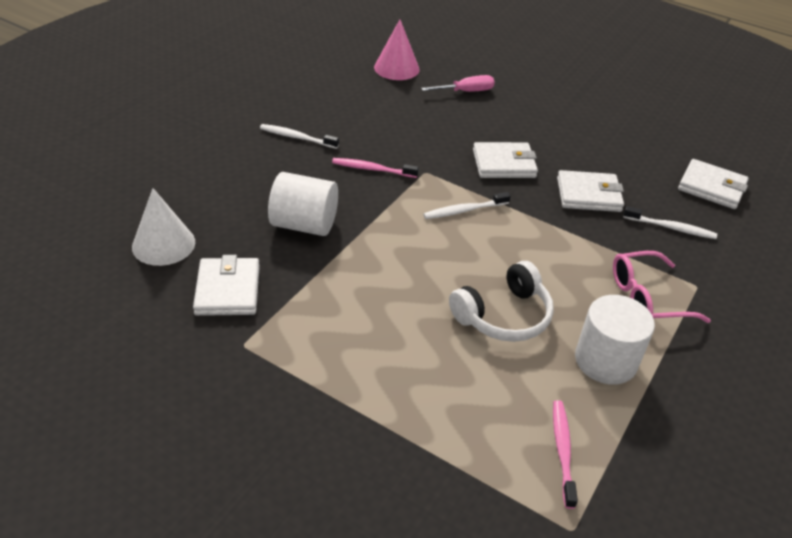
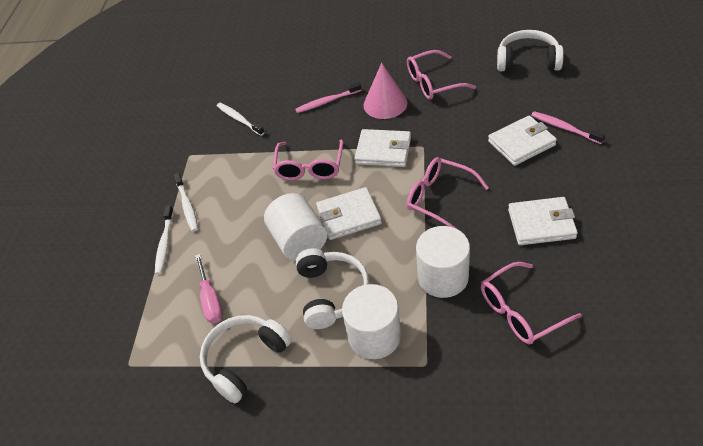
pink glasses: 1 -> 4
white cone: 1 -> 0
white cylinder: 2 -> 3
white headphones: 1 -> 3

